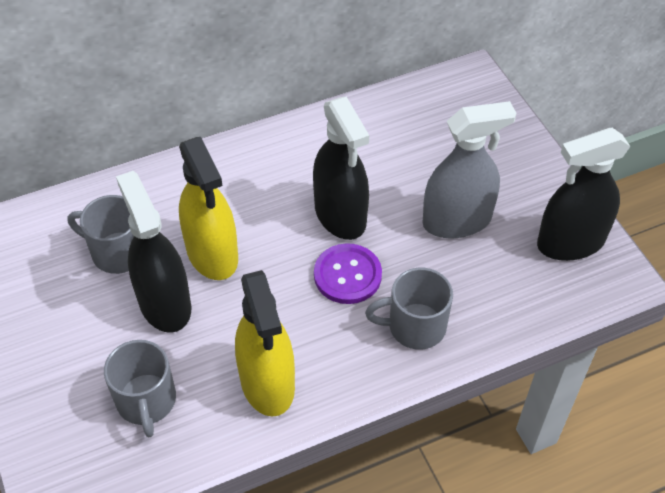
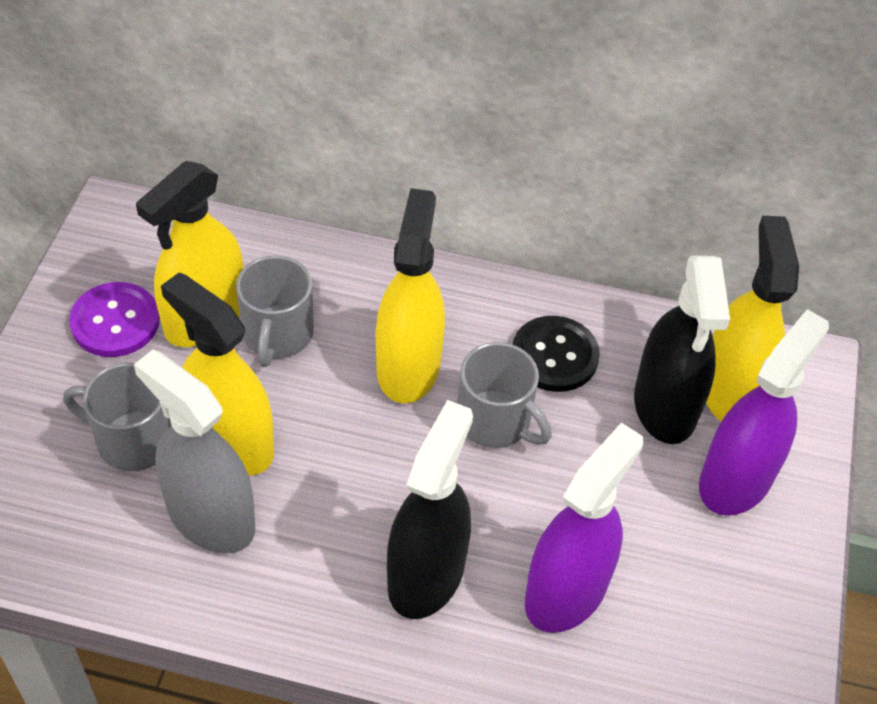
black button: 0 -> 1
black spray bottle: 3 -> 2
purple spray bottle: 0 -> 2
yellow spray bottle: 2 -> 4

